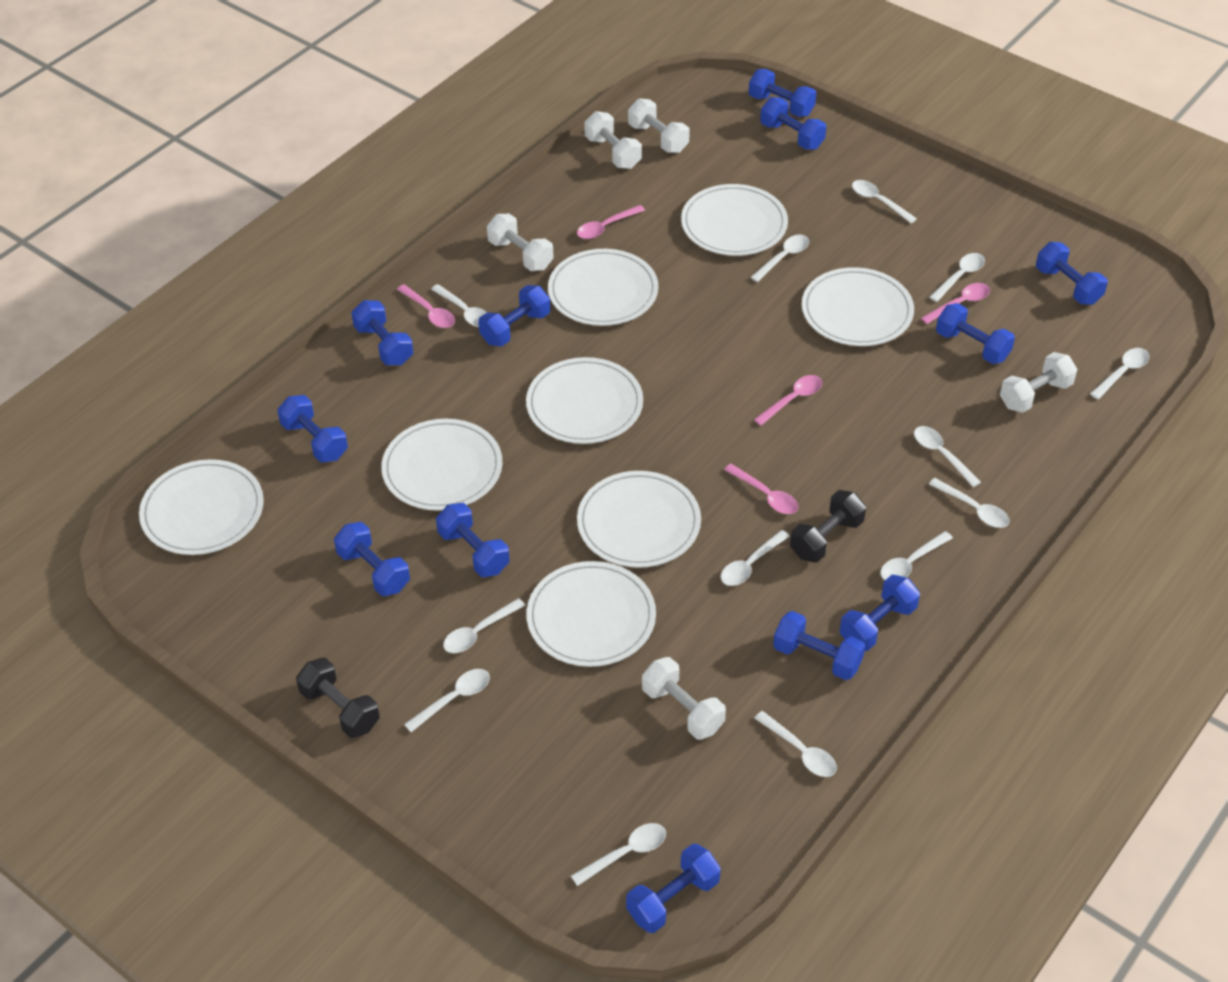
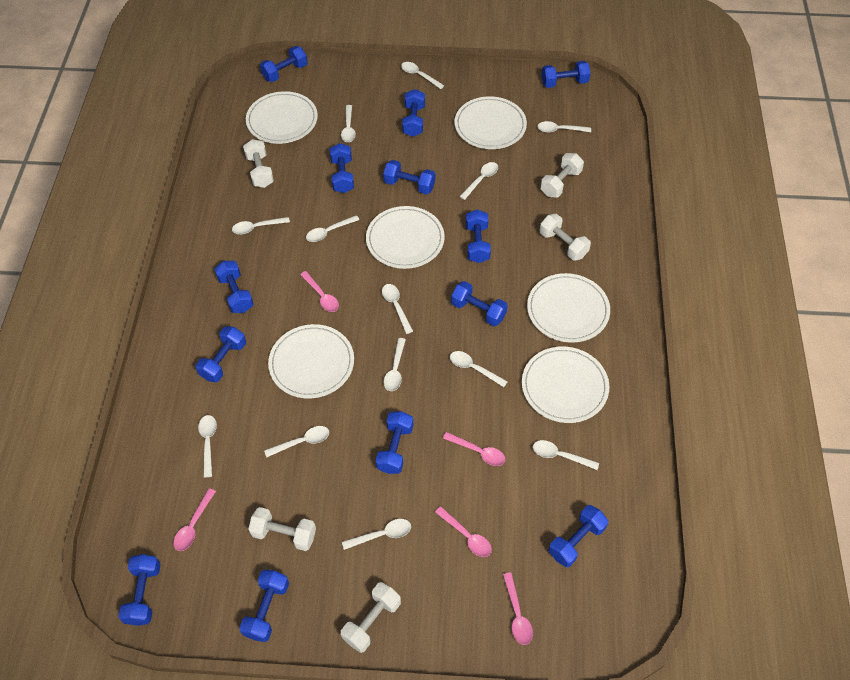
black dumbbell: 2 -> 0
blue dumbbell: 12 -> 13
white plate: 8 -> 6

